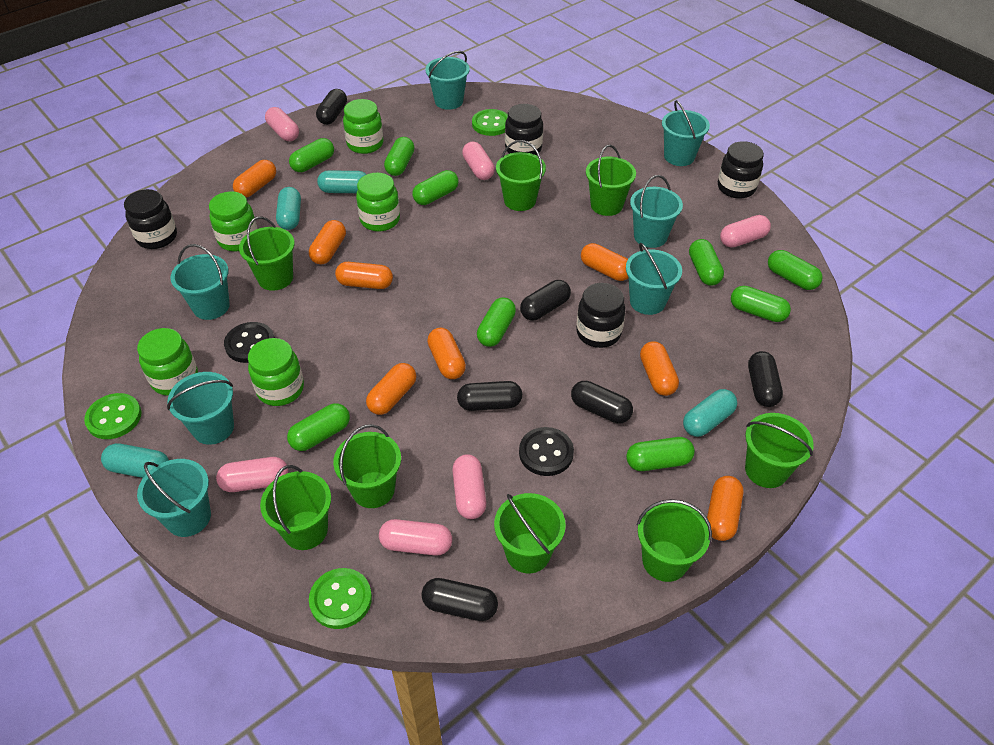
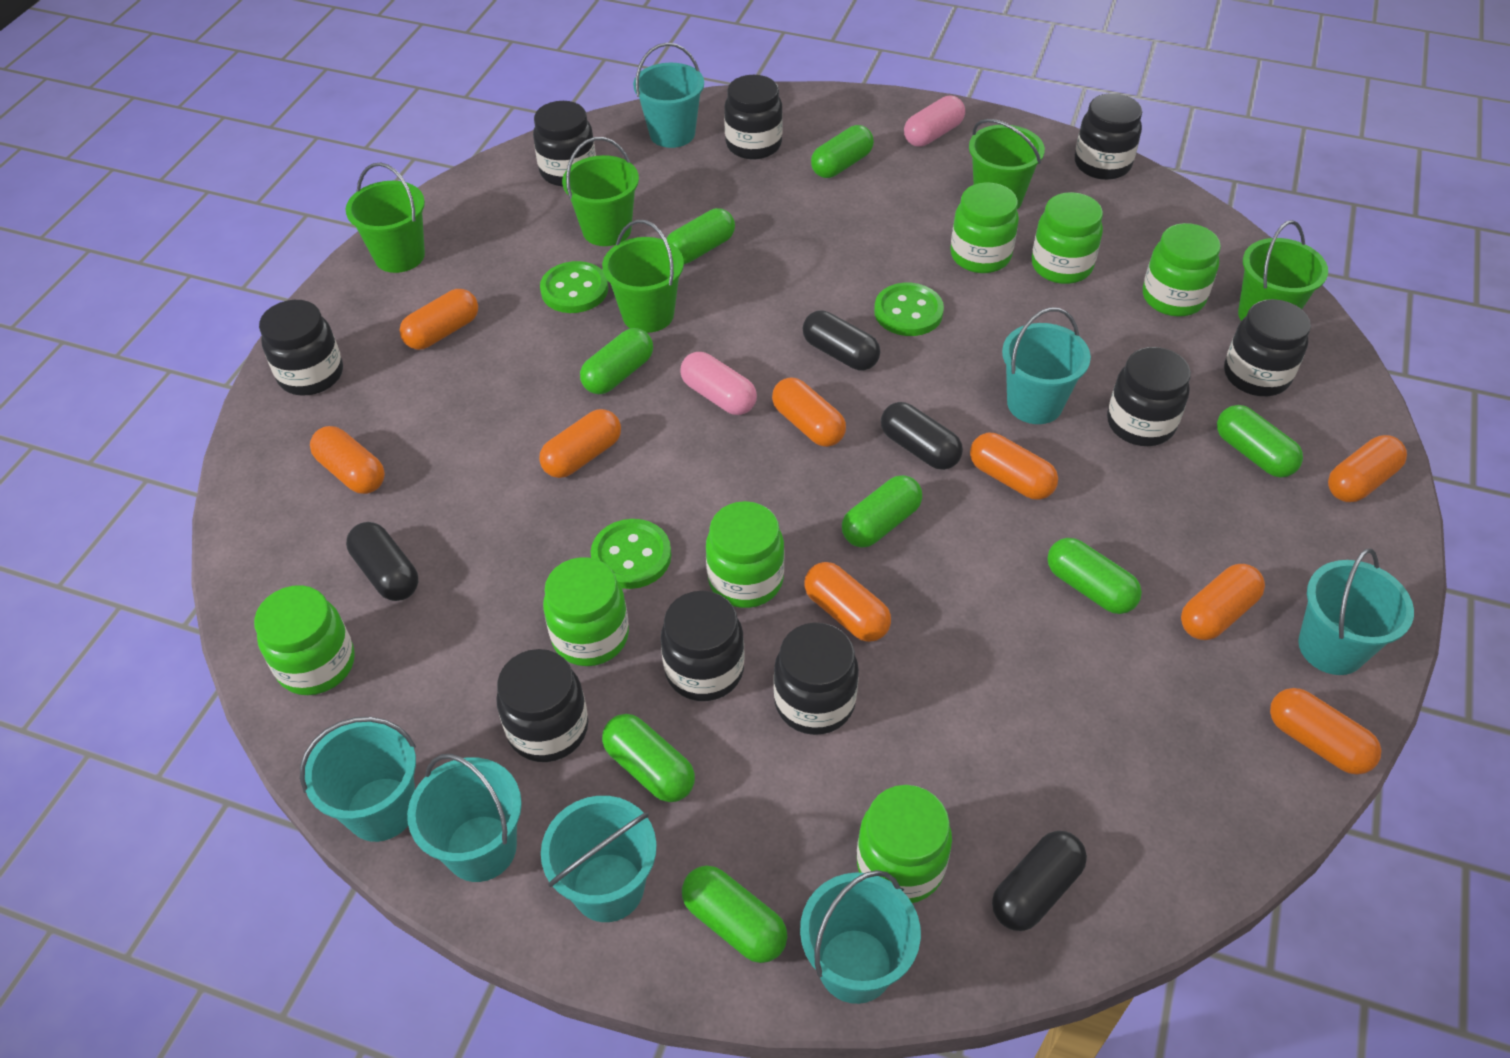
black button: 2 -> 0
black capsule: 6 -> 4
black jar: 4 -> 9
green bucket: 8 -> 5
green capsule: 9 -> 8
green jar: 5 -> 7
orange capsule: 8 -> 9
pink capsule: 6 -> 2
turquoise capsule: 4 -> 0

